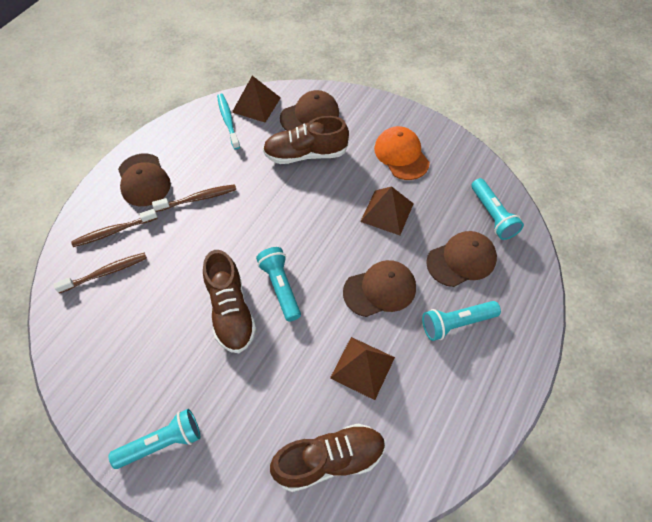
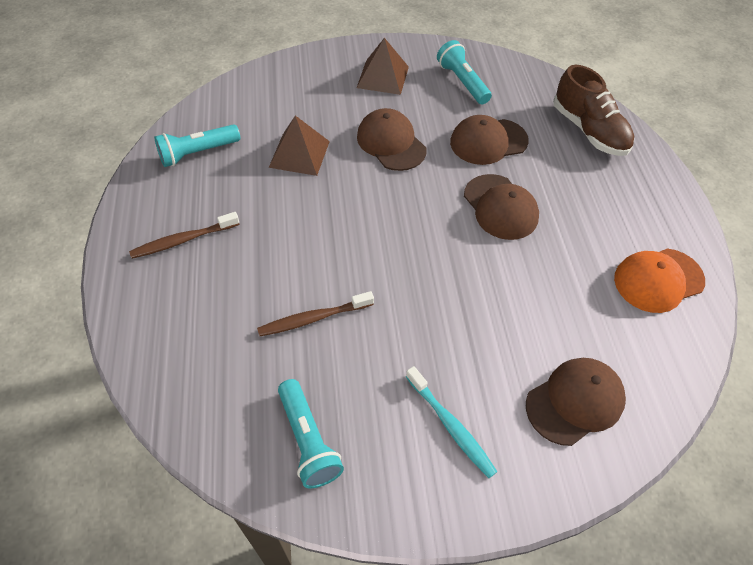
brown pyramid: 3 -> 2
brown shoe: 3 -> 1
brown toothbrush: 3 -> 2
turquoise flashlight: 4 -> 3

